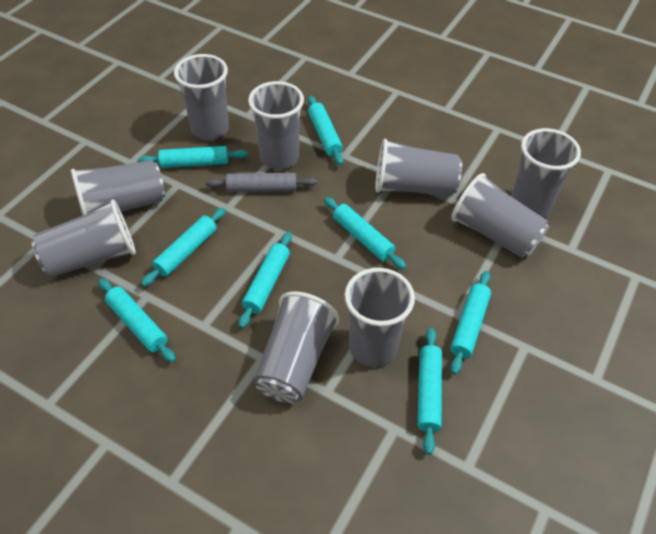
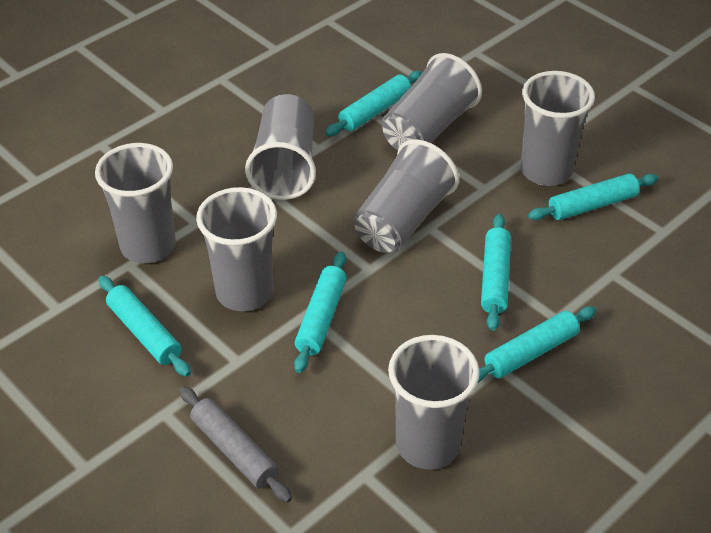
grey cup: 9 -> 7
turquoise rolling pin: 8 -> 6

